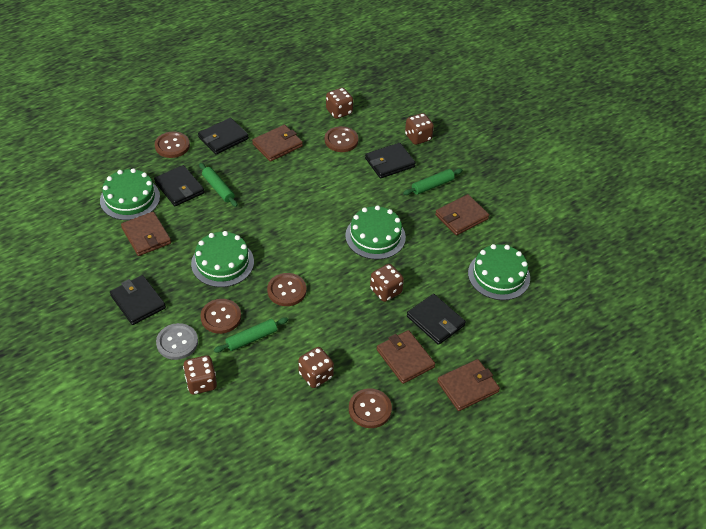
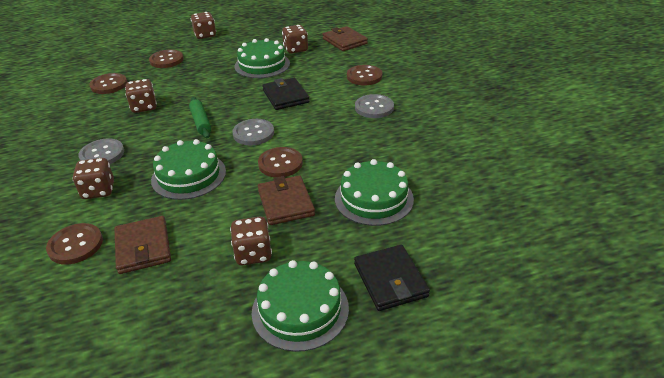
black wallet: 5 -> 2
brown wallet: 5 -> 3
green rolling pin: 3 -> 1
grey button: 1 -> 3

